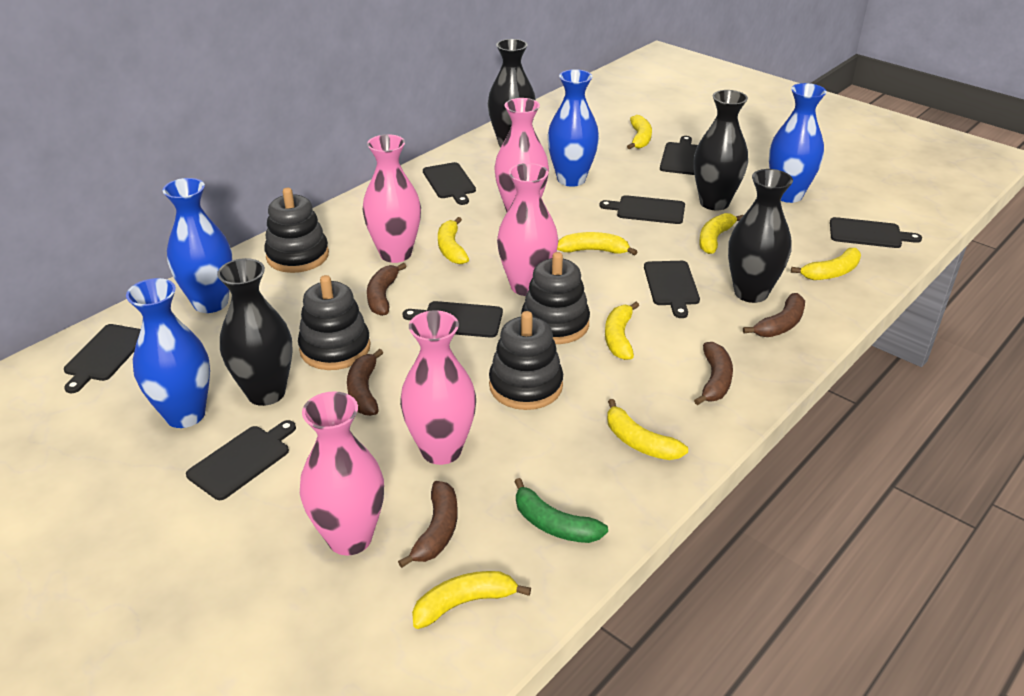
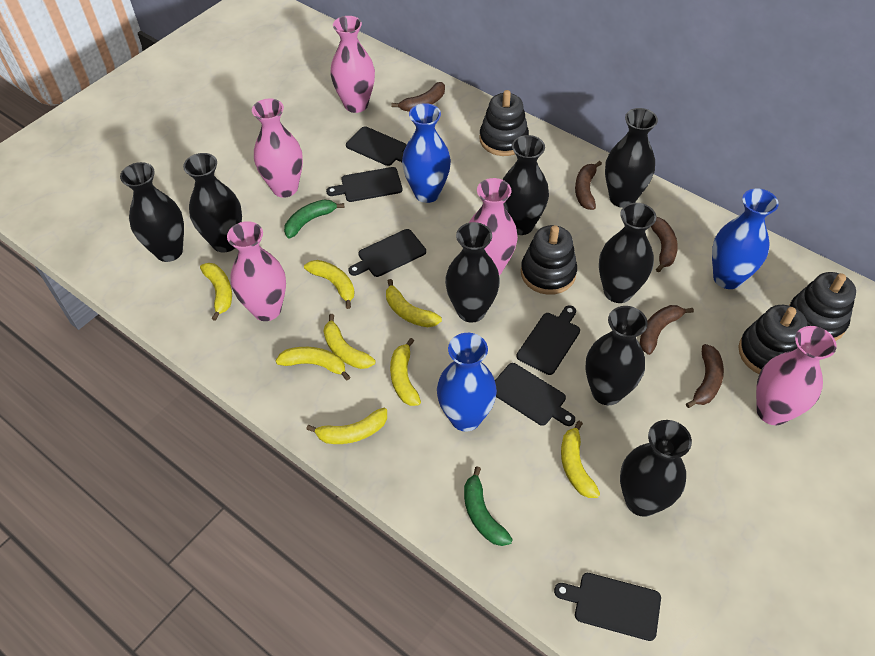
black cutting board: 8 -> 6
black vase: 4 -> 8
blue vase: 4 -> 3
green banana: 1 -> 2

